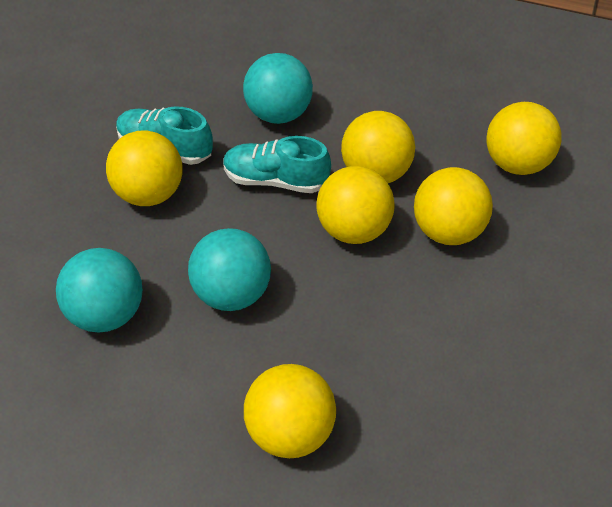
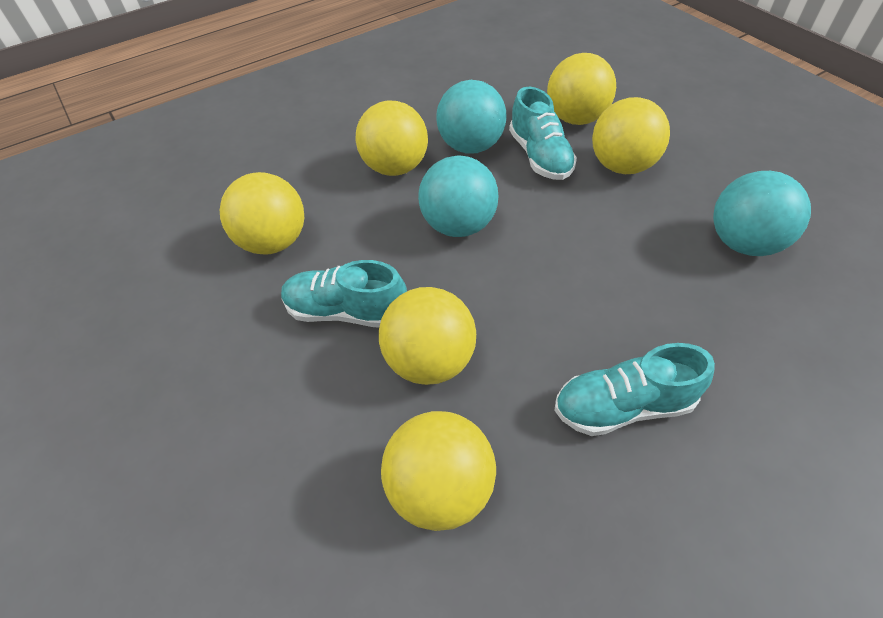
turquoise shoe: 2 -> 3

